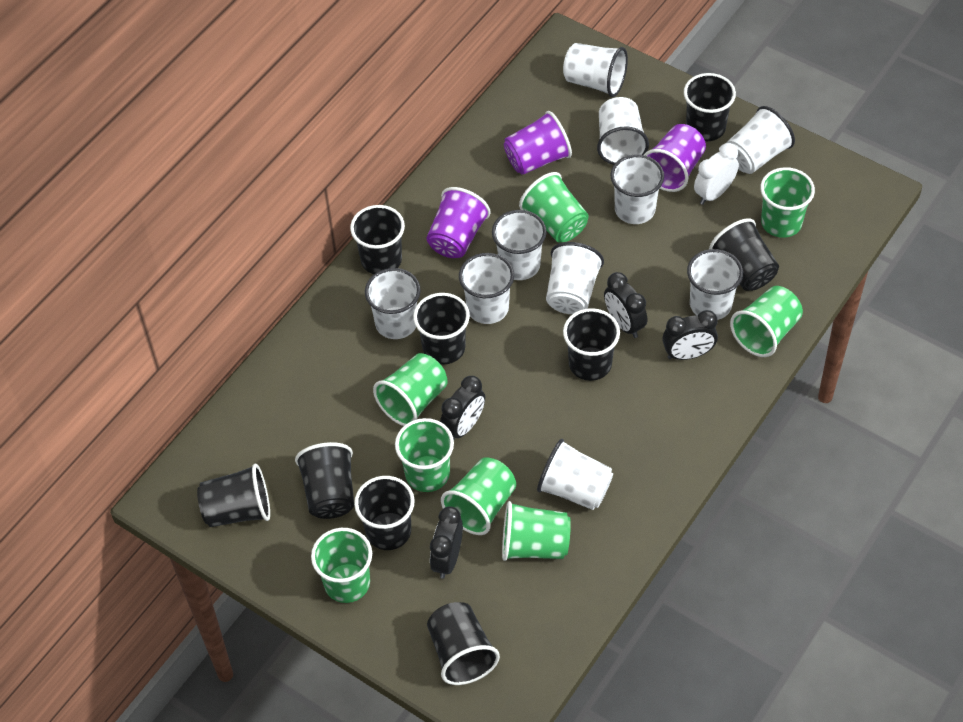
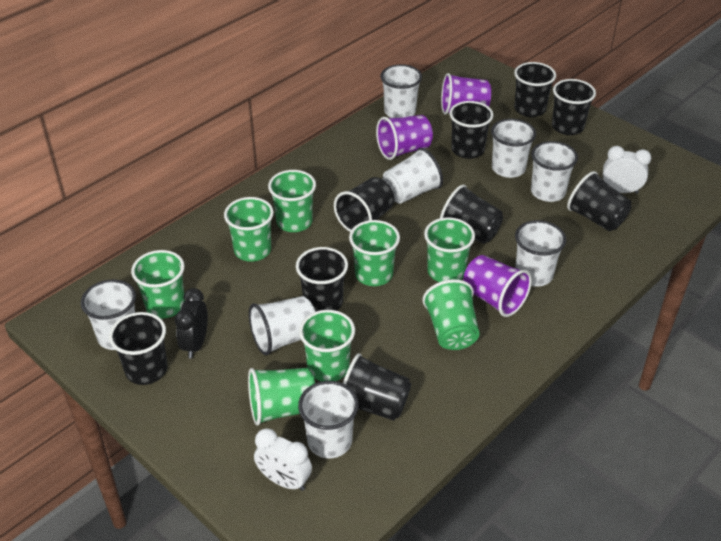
black clock: 4 -> 1
white clock: 1 -> 2
white cup: 10 -> 8

